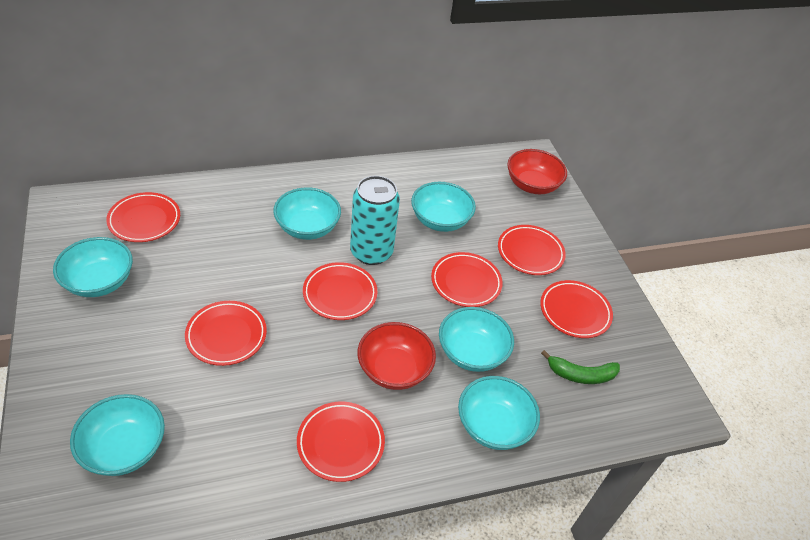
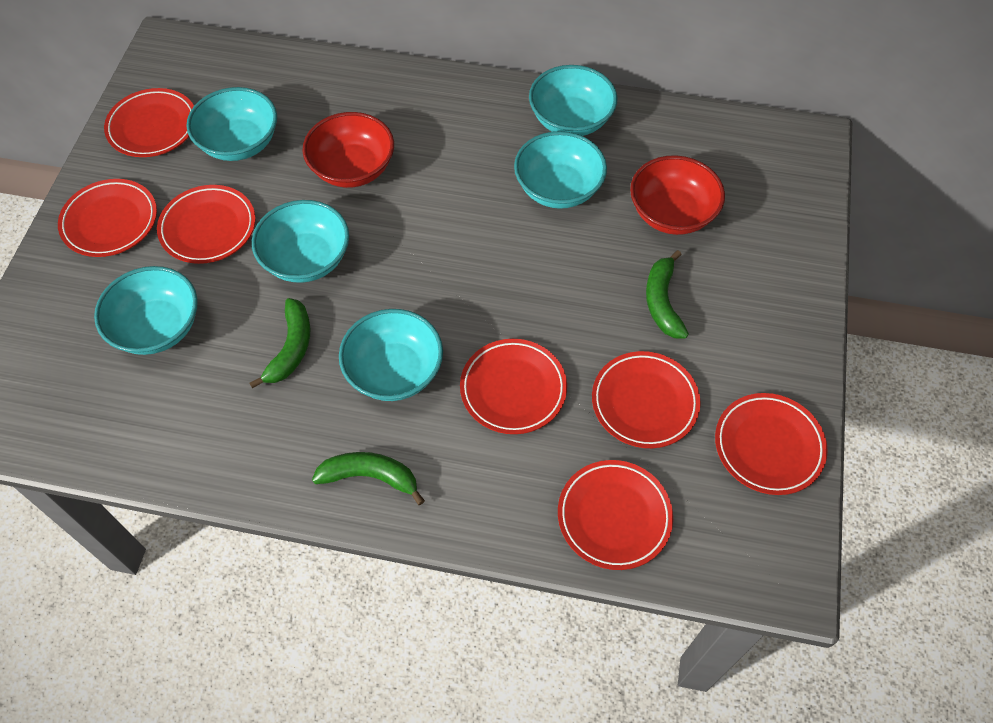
green banana: 1 -> 3
turquoise can: 1 -> 0

